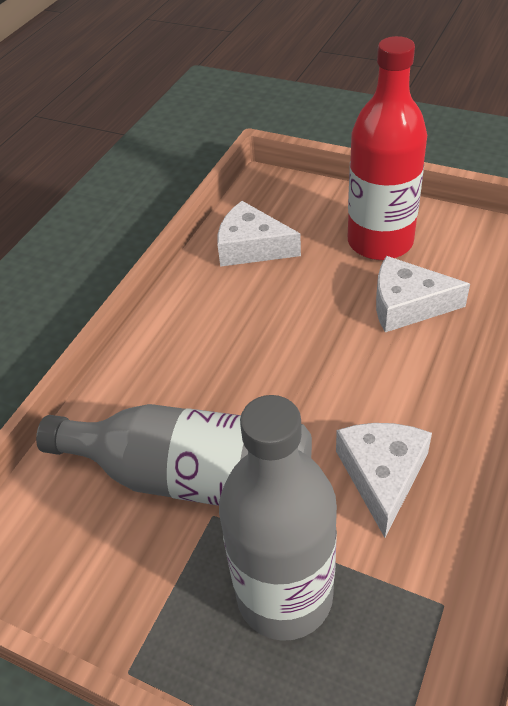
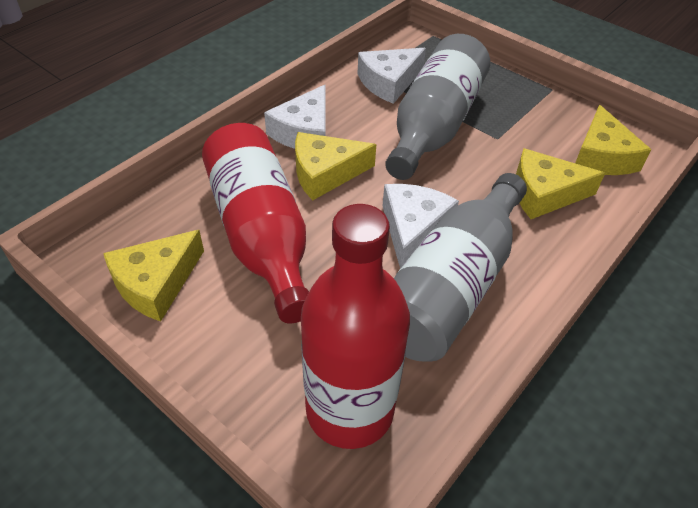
red bottle: 1 -> 2
yellow cheese: 0 -> 4

